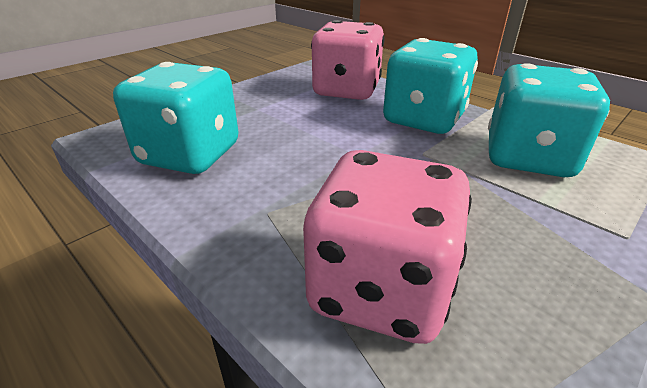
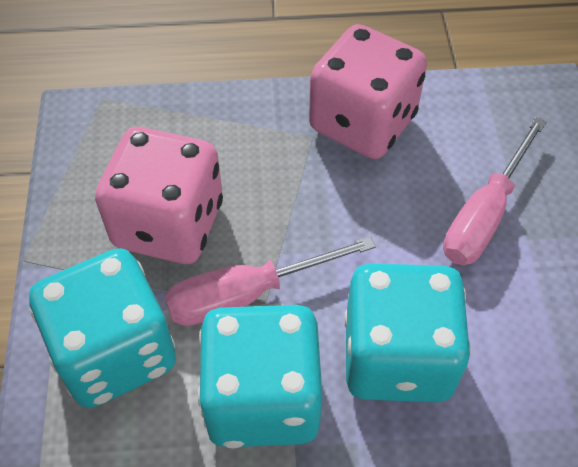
pink screwdriver: 0 -> 2

